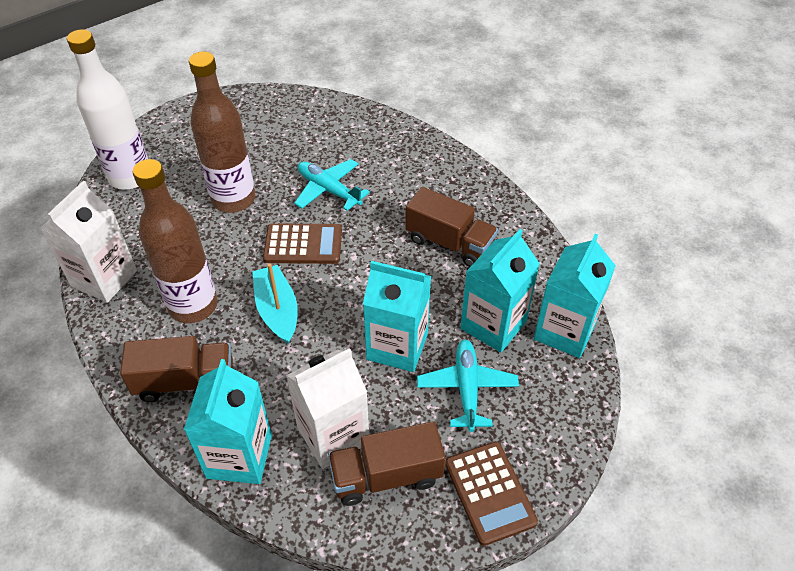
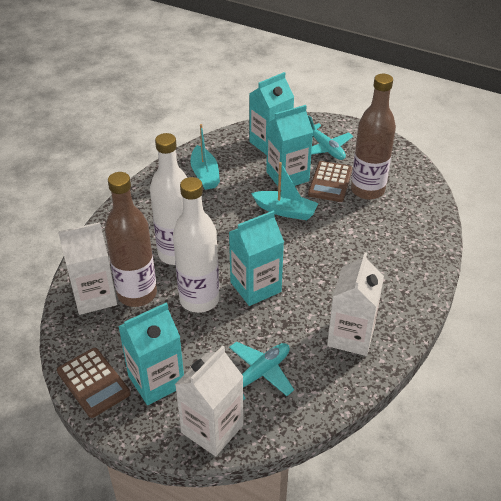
brown truck: 3 -> 0
turquoise boat: 1 -> 2
white bottle: 1 -> 2
white carton: 2 -> 3

